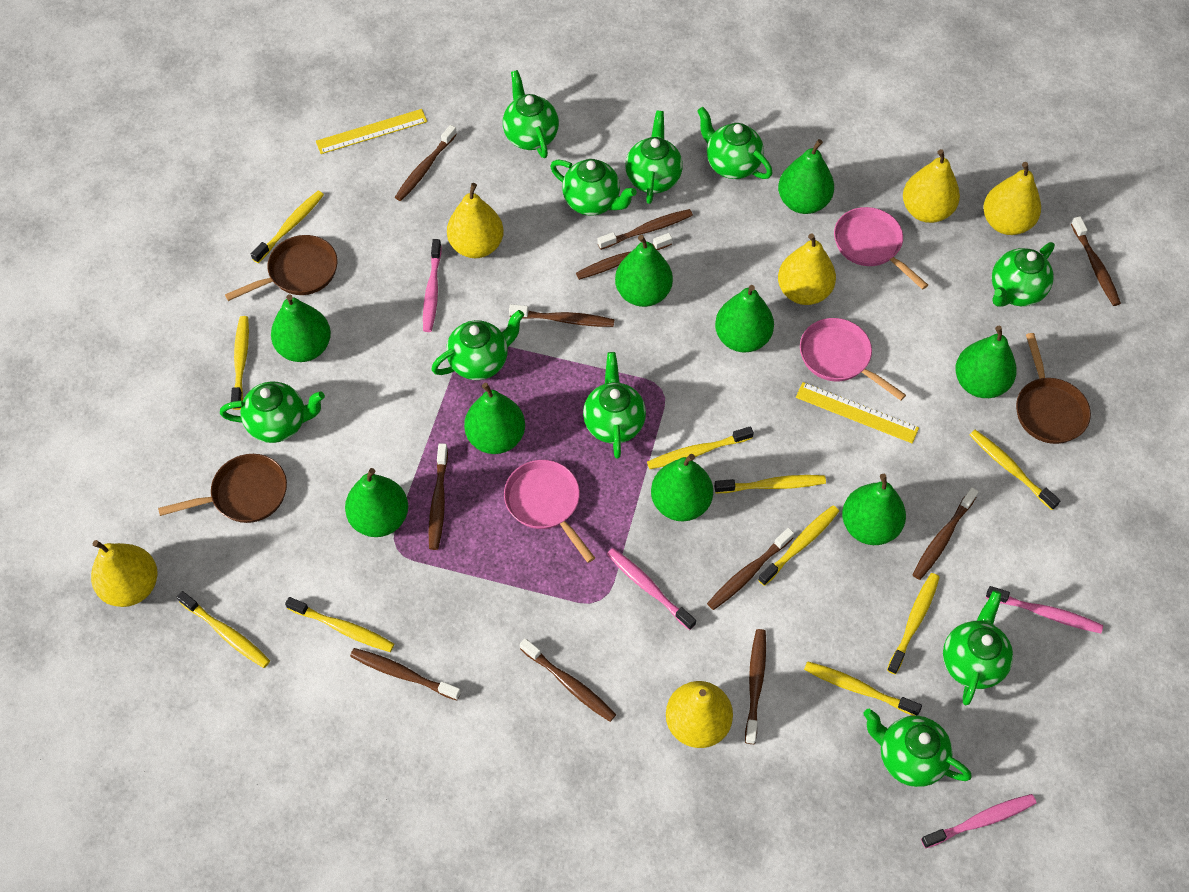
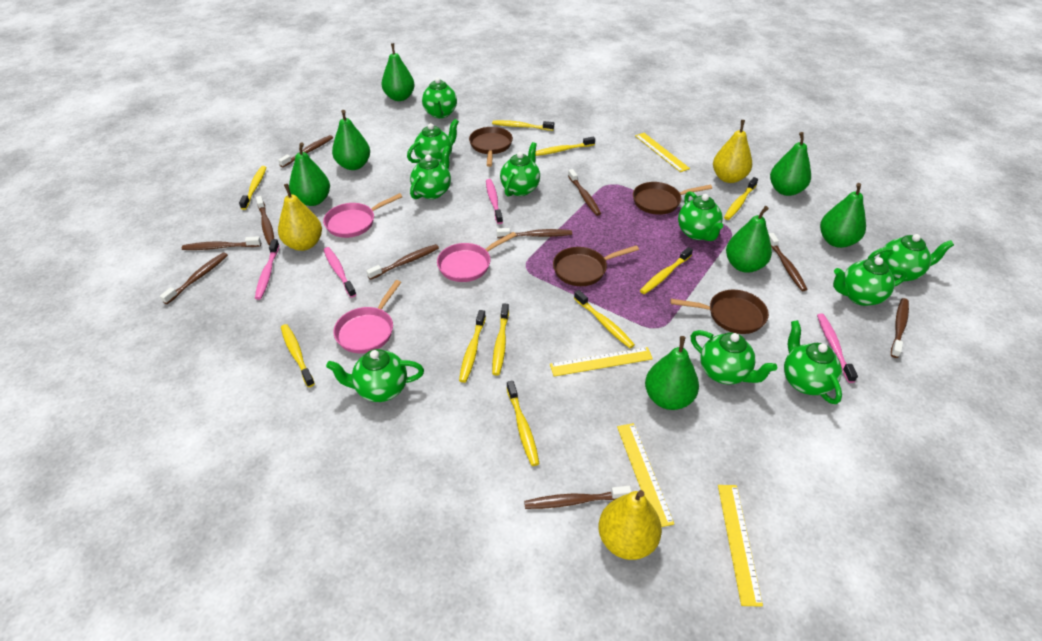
brown pan: 3 -> 4
brown toothbrush: 11 -> 10
green pear: 9 -> 7
yellow pear: 6 -> 3
yellow ruler: 2 -> 4

